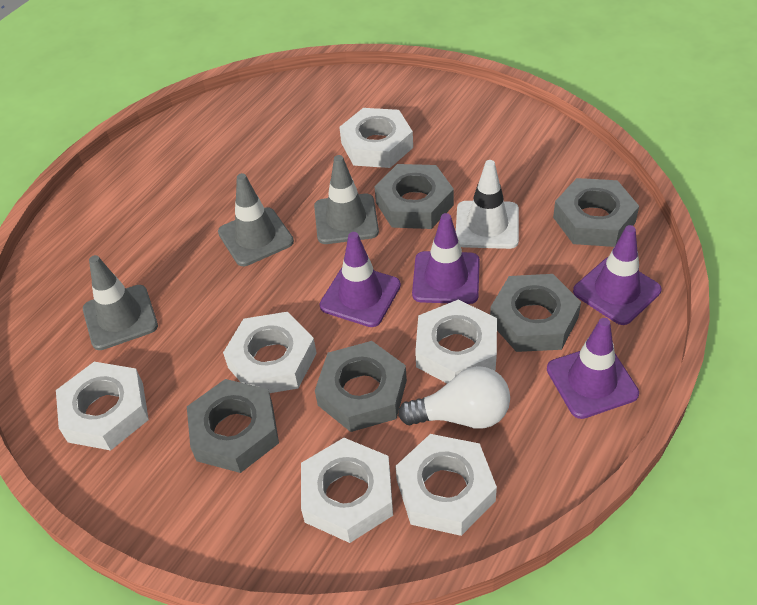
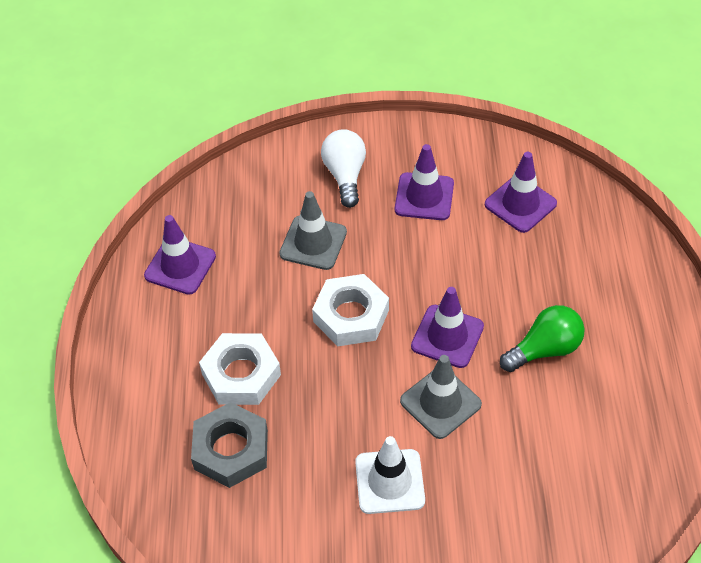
green light bulb: 0 -> 1
grey nut: 5 -> 1
grey traffic cone: 3 -> 2
white nut: 6 -> 2

